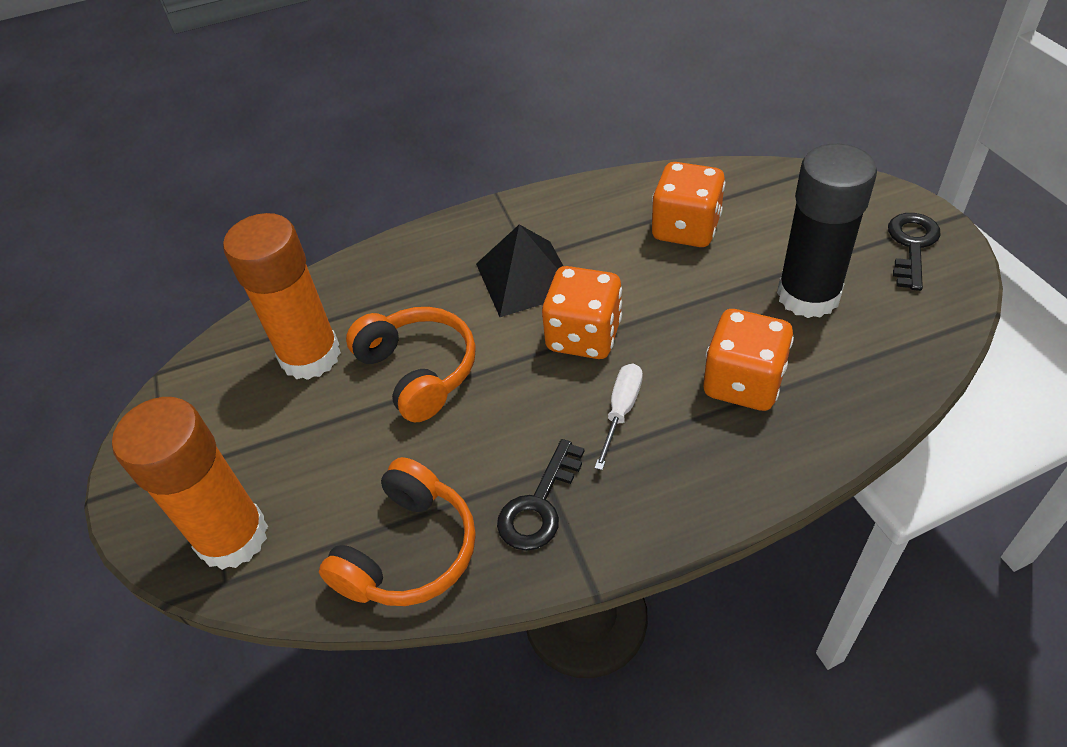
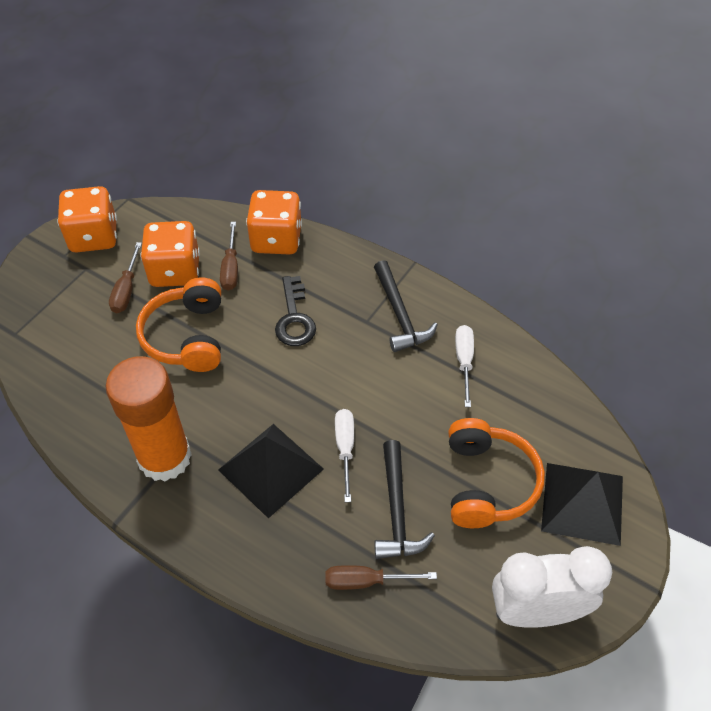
black glue stick: 1 -> 0
black hammer: 0 -> 2
black key: 2 -> 1
black pyramid: 1 -> 2
brown screwdriver: 0 -> 3
orange glue stick: 2 -> 1
white clock: 0 -> 1
white screwdriver: 1 -> 2

